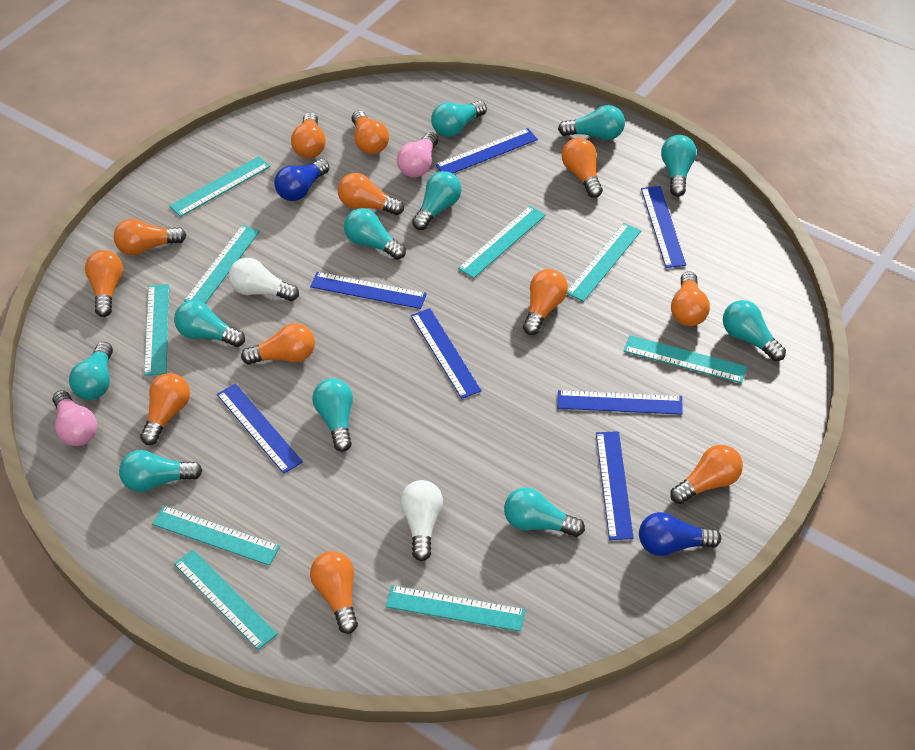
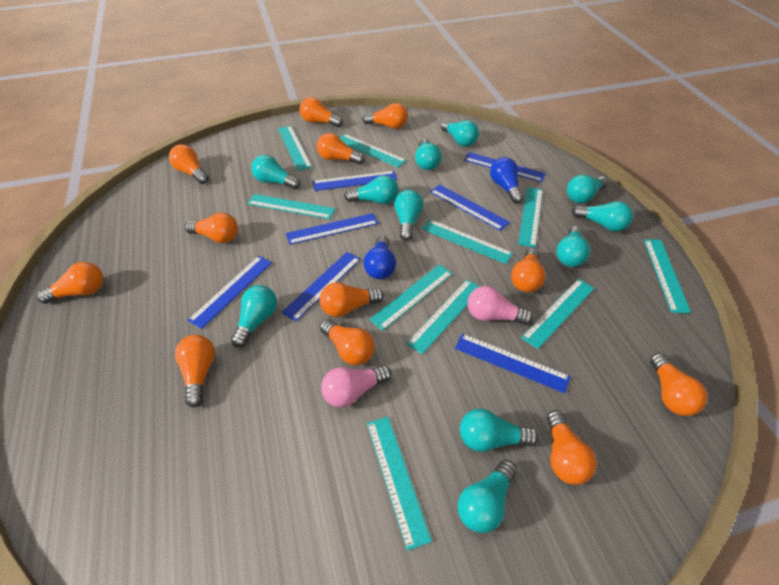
turquoise ruler: 9 -> 10
white light bulb: 2 -> 0

